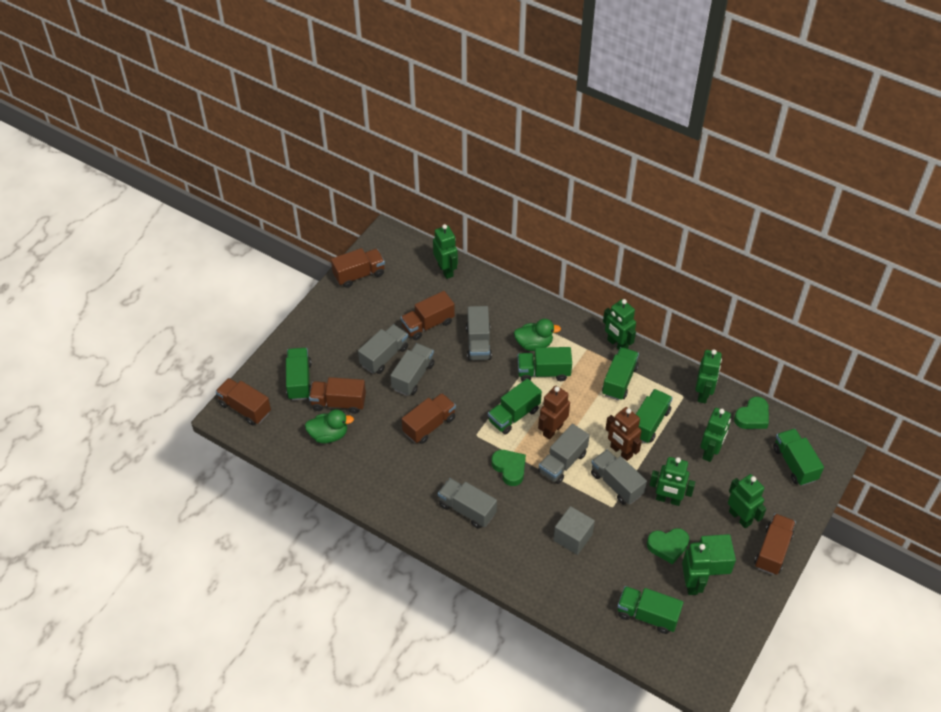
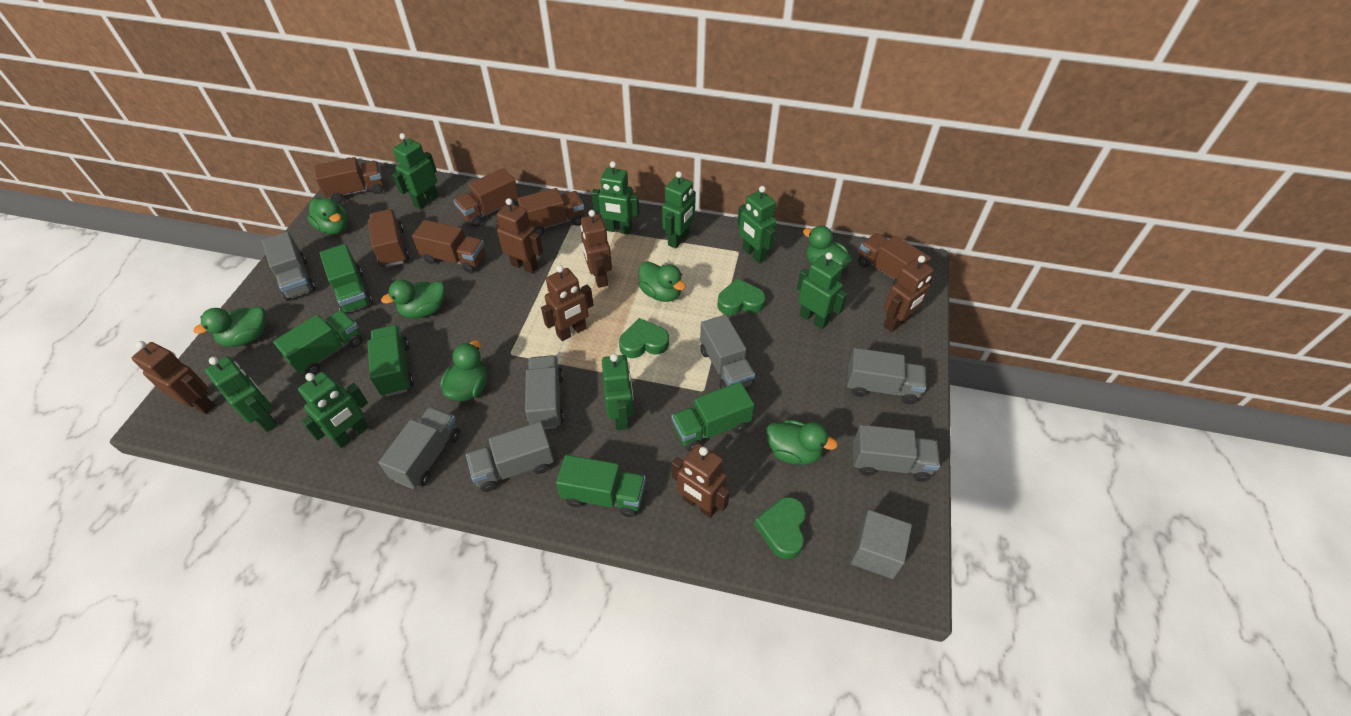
brown robot: 2 -> 6
green cube: 1 -> 0
green duck: 2 -> 7
green robot: 7 -> 8
green truck: 7 -> 5
grey truck: 6 -> 7

